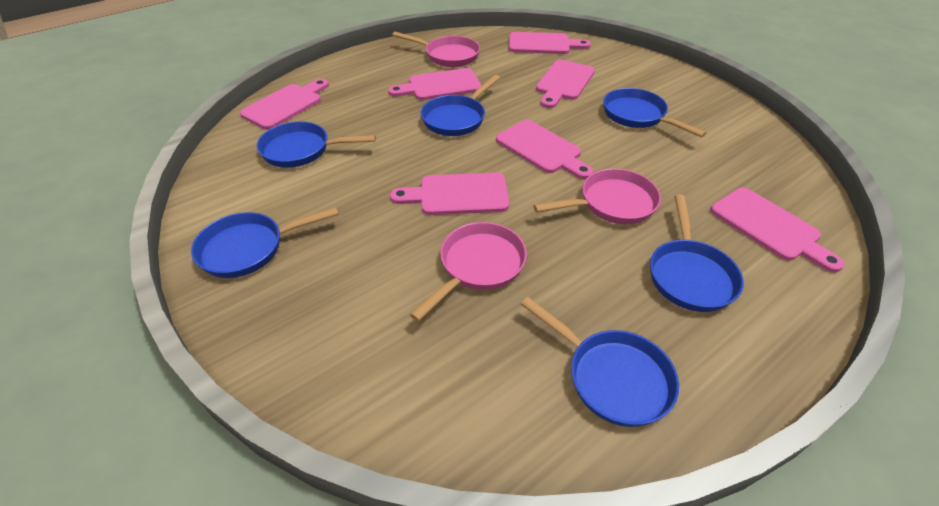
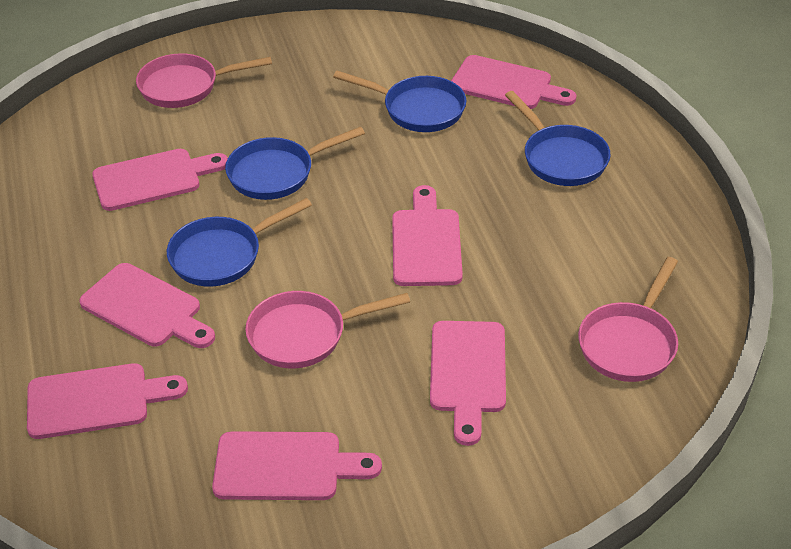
blue pan: 6 -> 4

